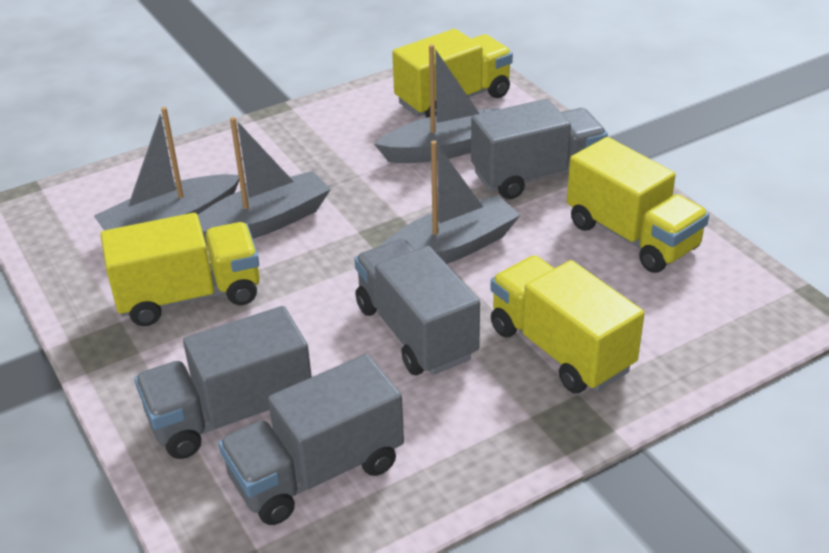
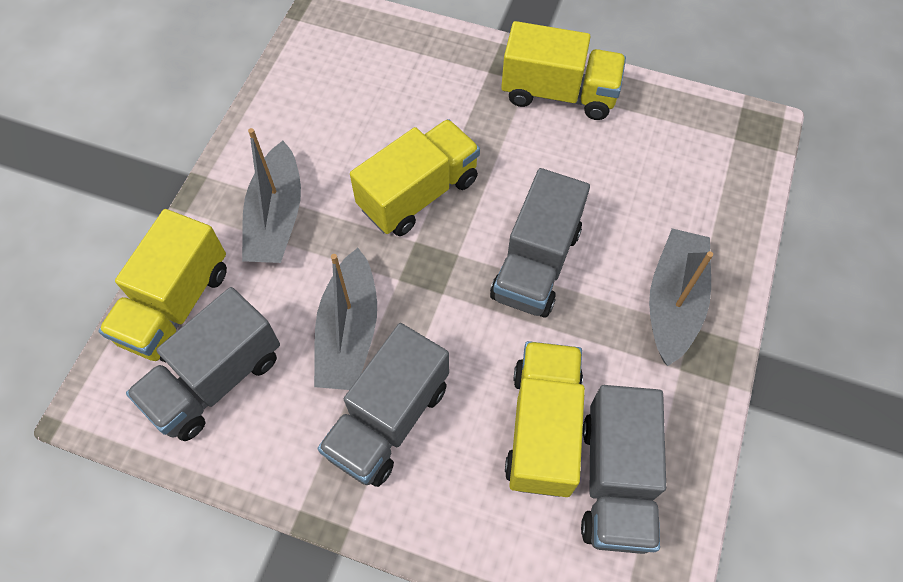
grey boat: 4 -> 3

